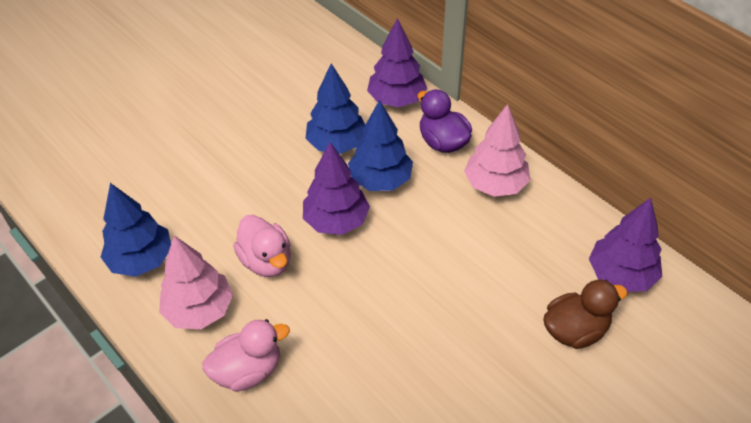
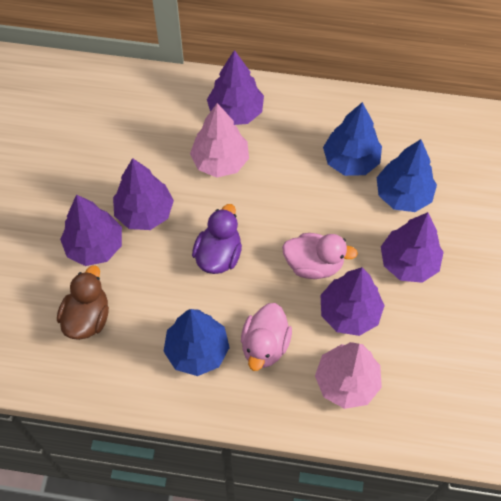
purple tree: 3 -> 5

